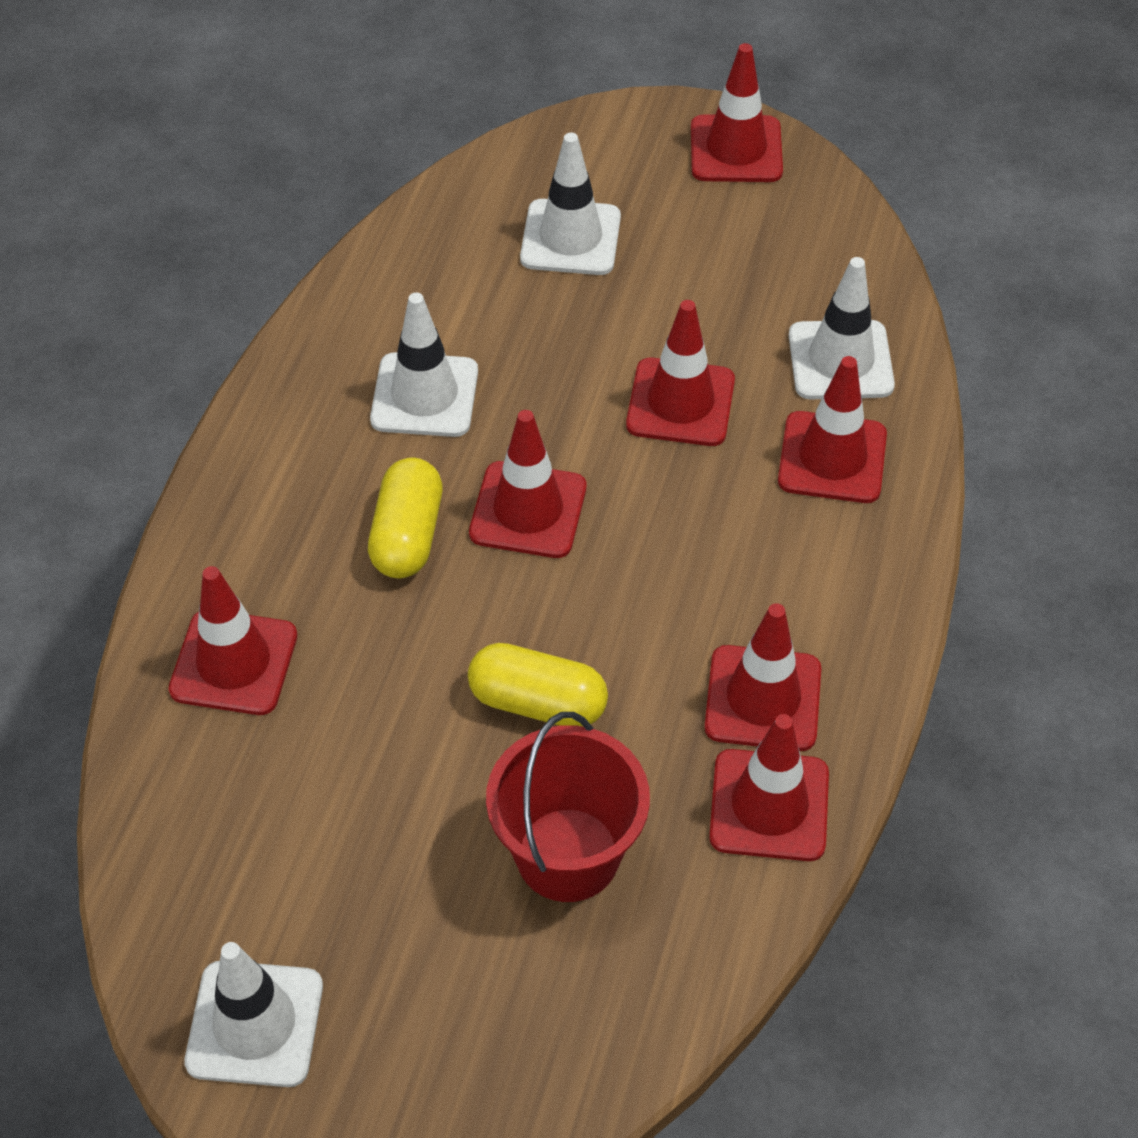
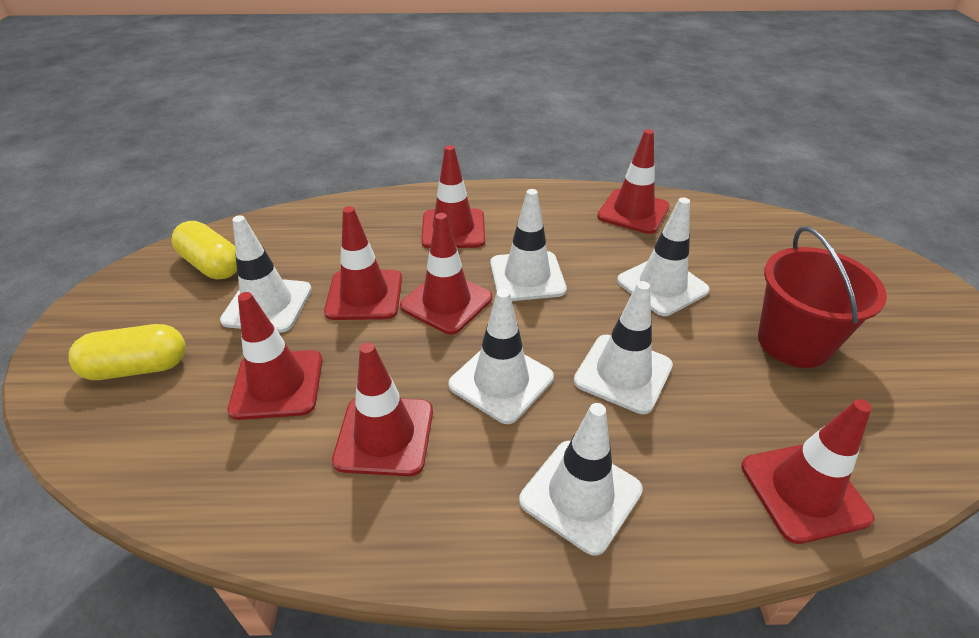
white traffic cone: 4 -> 6

